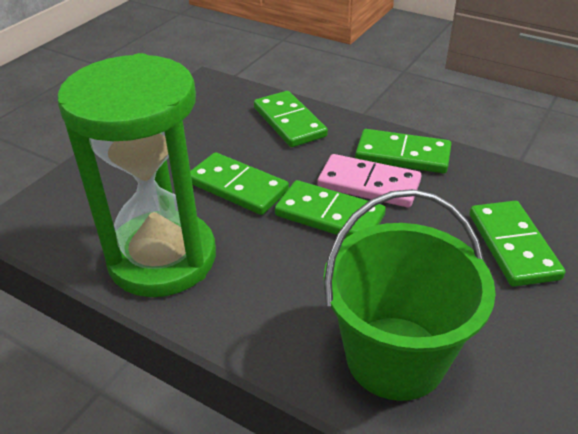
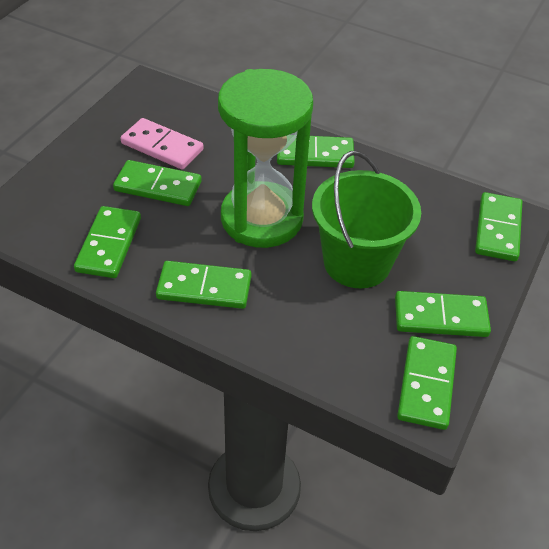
green domino: 5 -> 7

